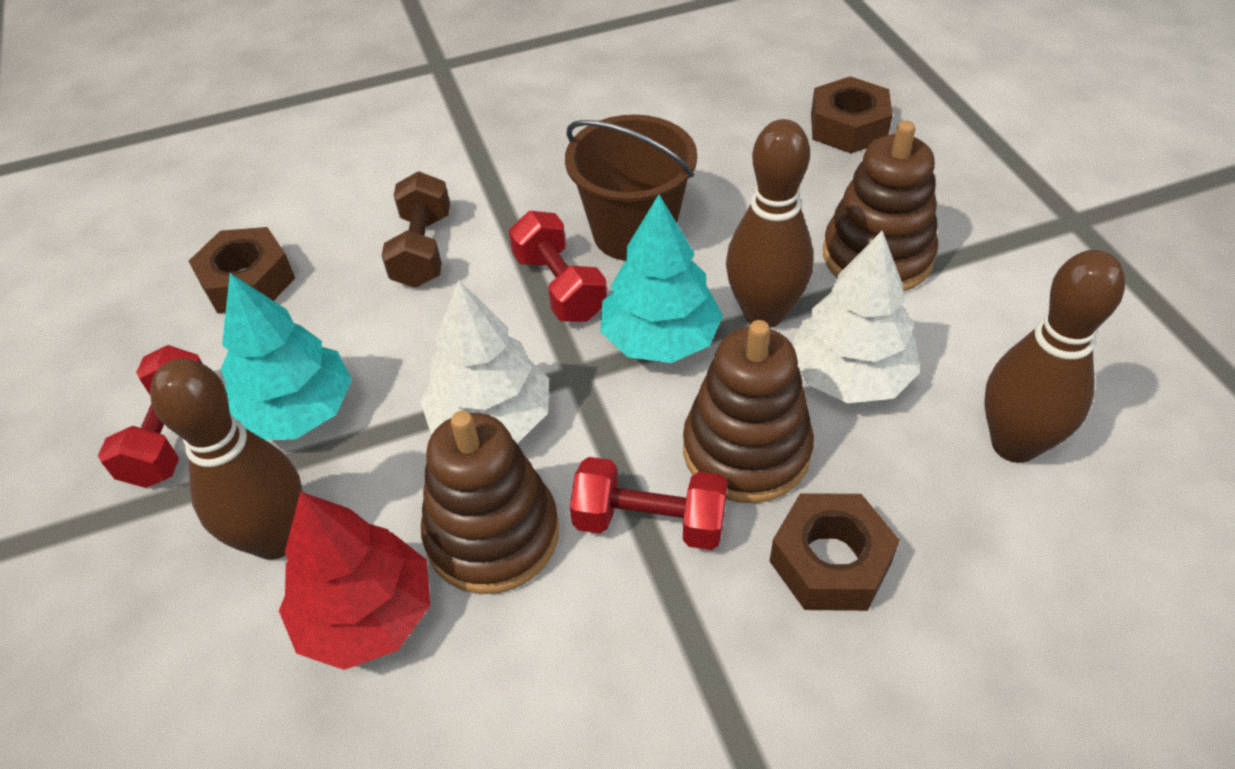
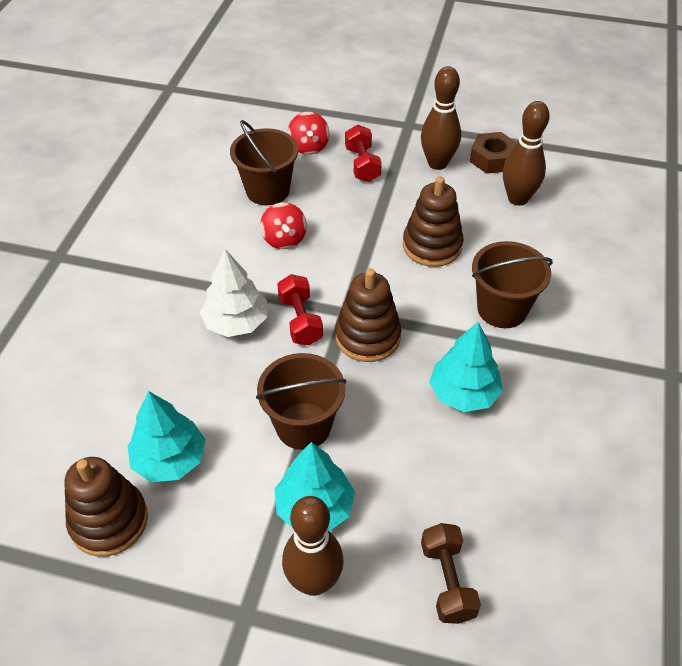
brown bucket: 1 -> 3
brown nut: 3 -> 1
red dumbbell: 3 -> 2
red spinning top: 0 -> 2
red tree: 1 -> 0
turquoise tree: 2 -> 3
white tree: 2 -> 1

